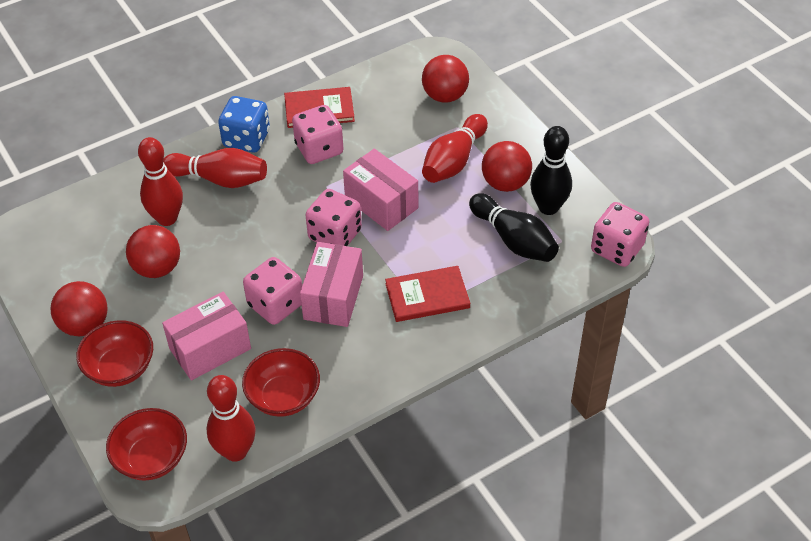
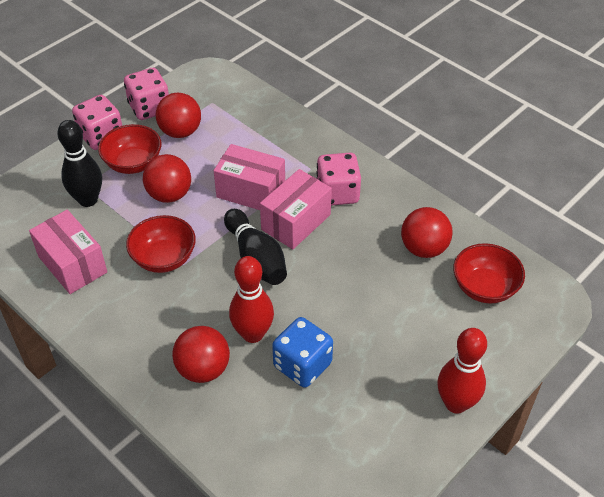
pink dice: 4 -> 3
red book: 2 -> 0
red bowling pin: 4 -> 2

